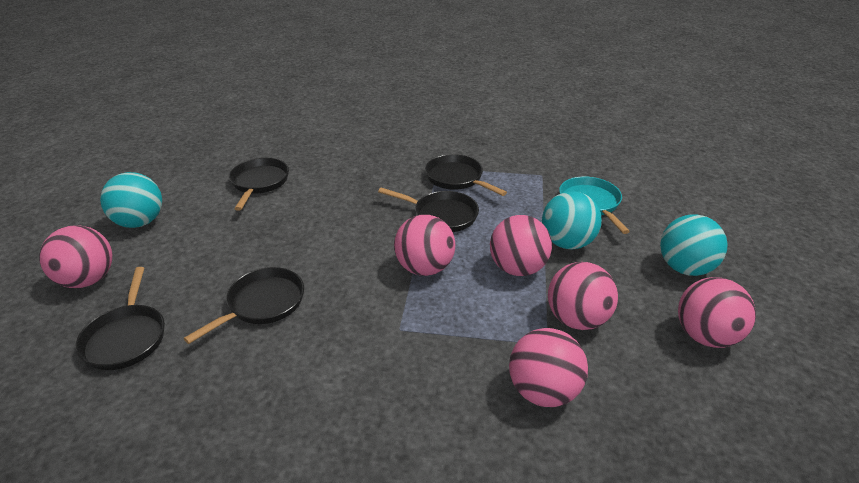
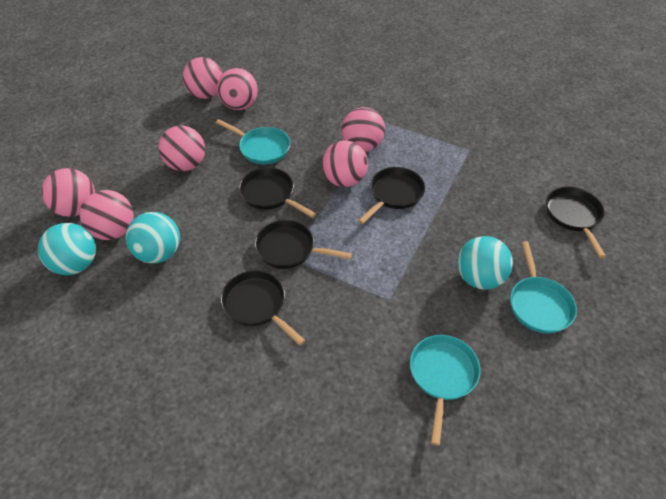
pink ball: 6 -> 7
turquoise pan: 1 -> 3

